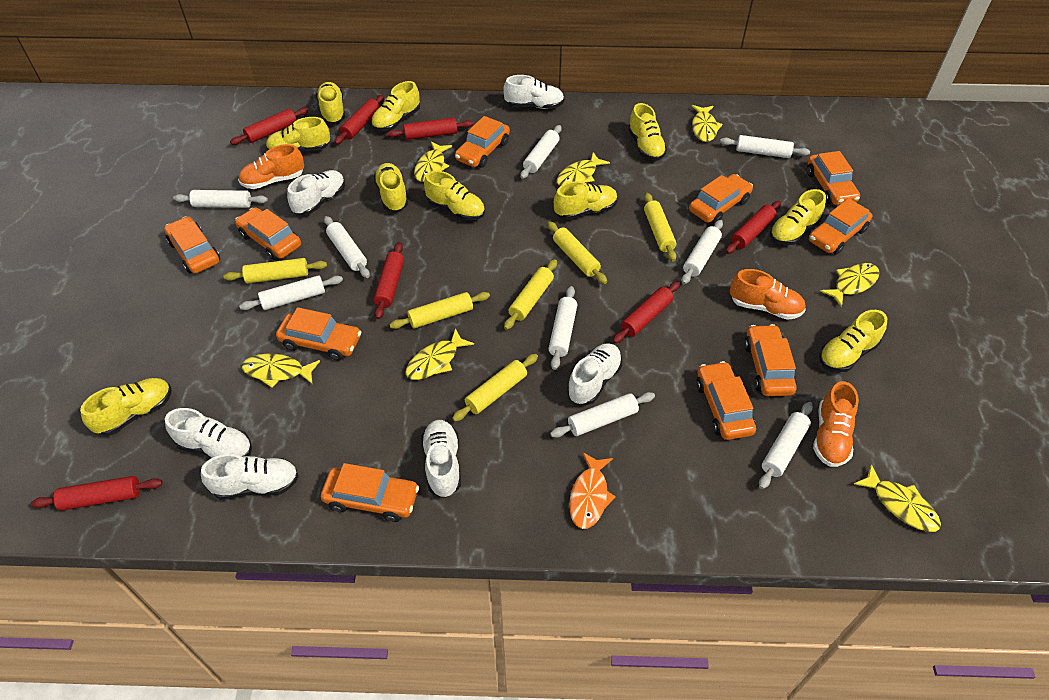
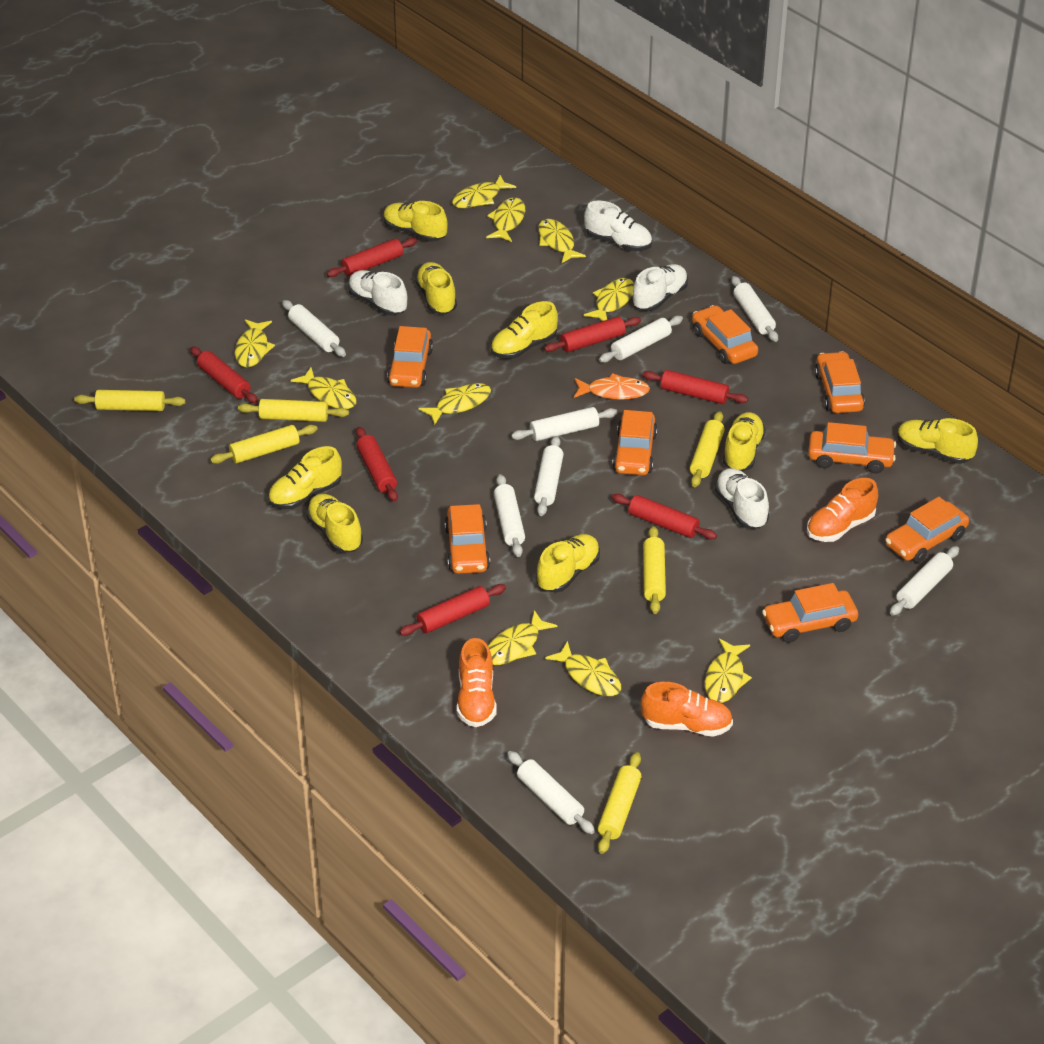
orange car: 10 -> 8
white rolling pin: 9 -> 8
white shoe: 6 -> 4
yellow fish: 7 -> 10
yellow shoe: 10 -> 8

